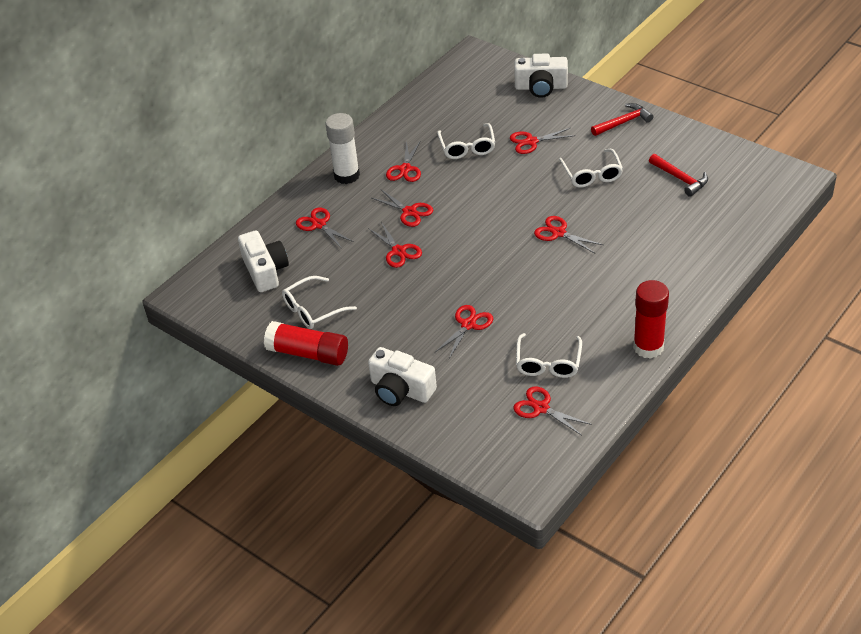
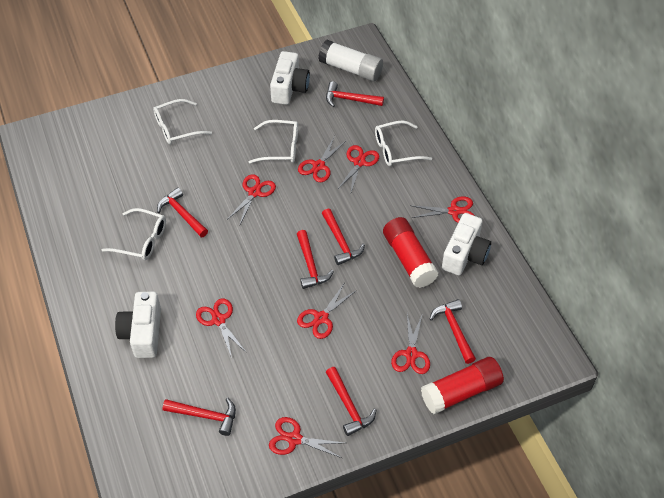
red hammer: 2 -> 7

